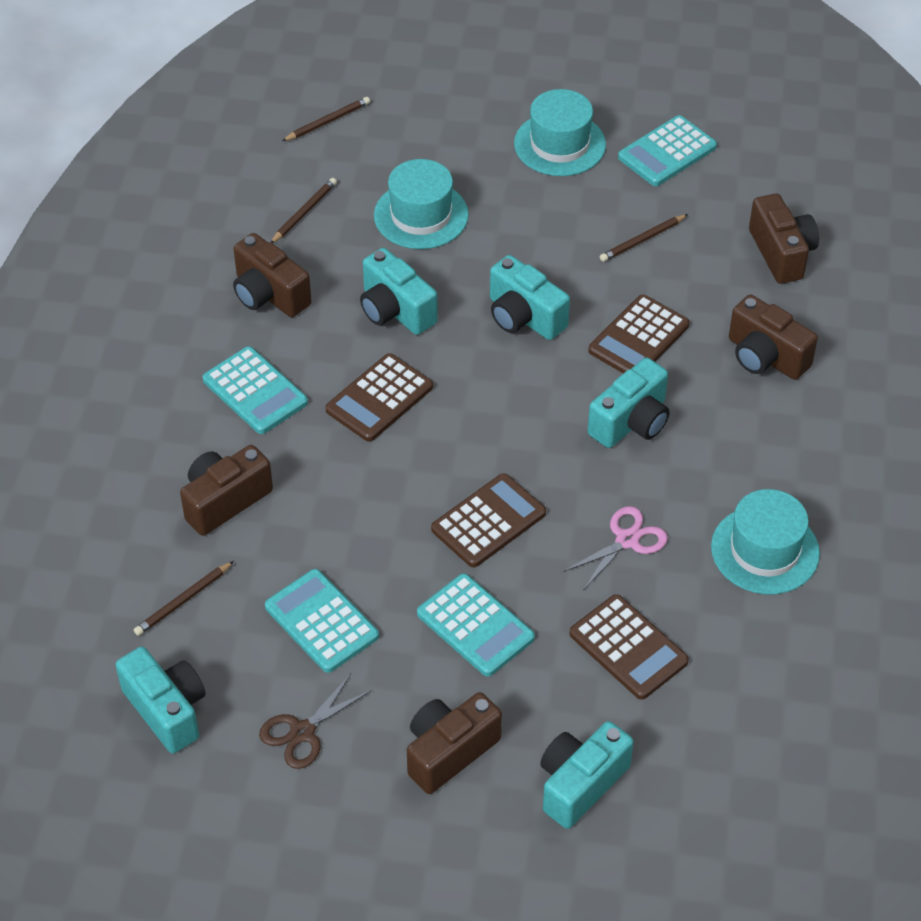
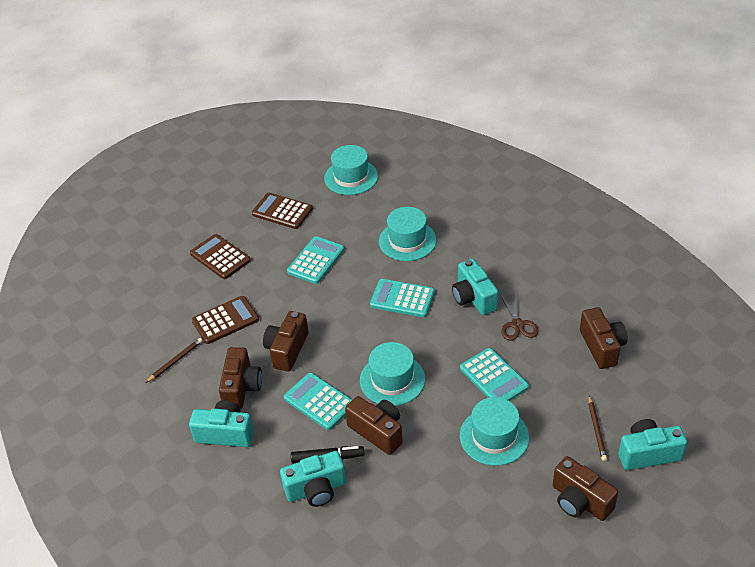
black marker: 0 -> 1
brown calculator: 4 -> 3
brown pencil: 4 -> 2
pink scissors: 1 -> 0
turquoise camera: 5 -> 4
turquoise hat: 3 -> 4

